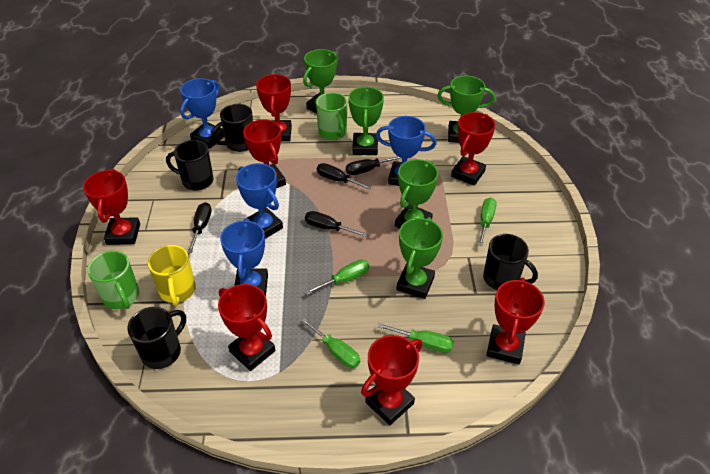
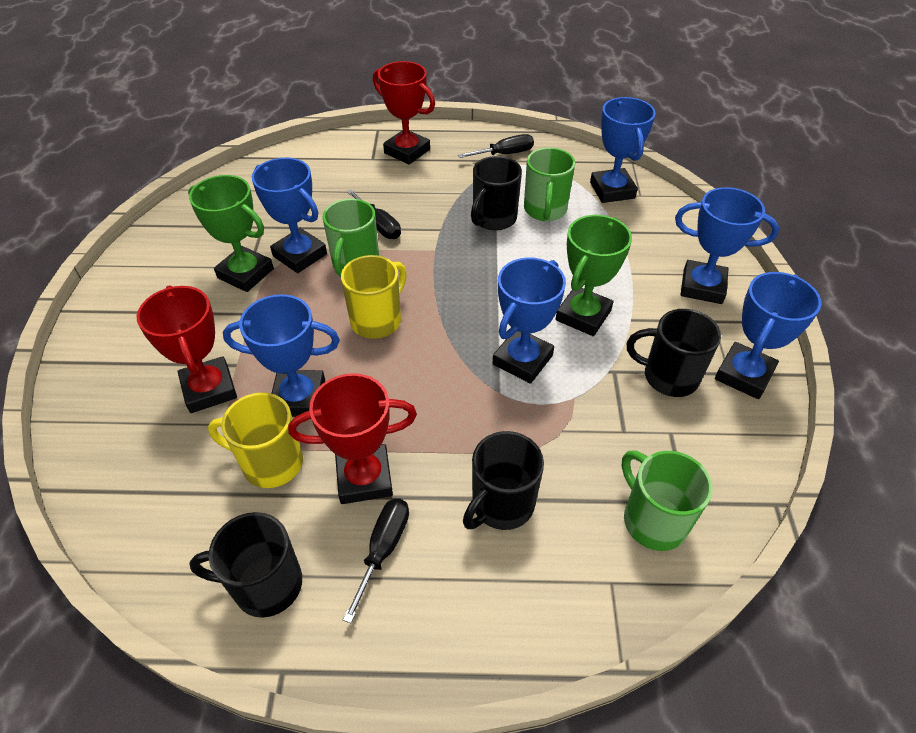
black screwdriver: 4 -> 3
blue trophy: 4 -> 6
green mug: 2 -> 3
green screwdriver: 4 -> 0
green trophy: 5 -> 2
red trophy: 7 -> 3
yellow mug: 1 -> 2

